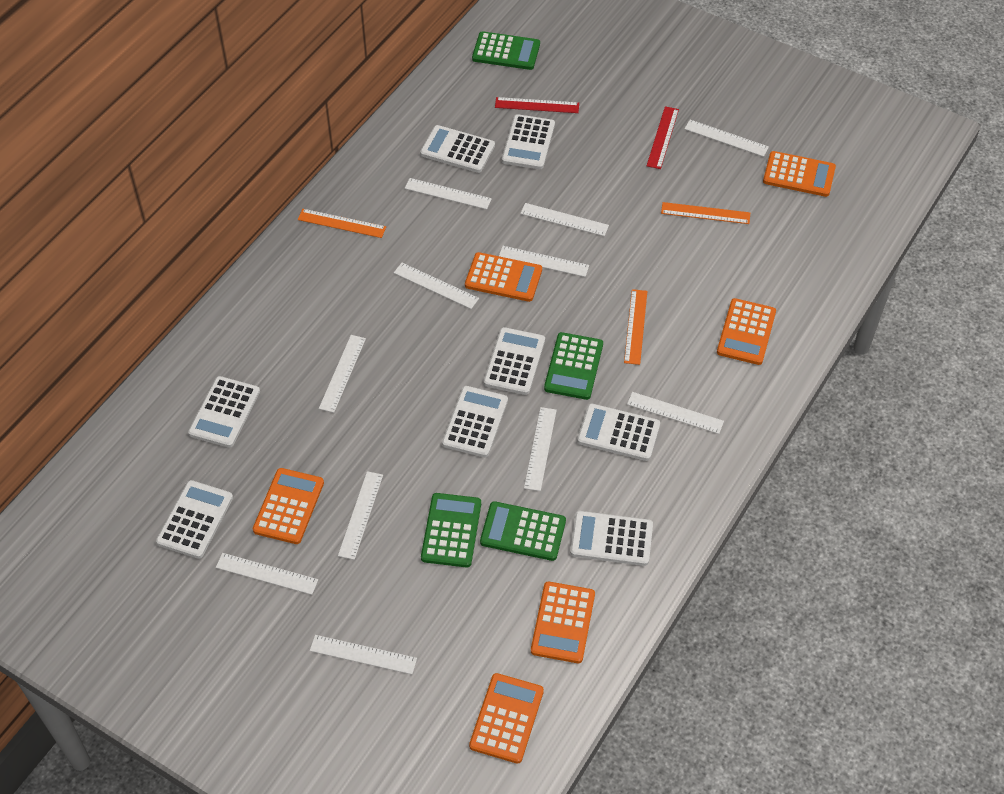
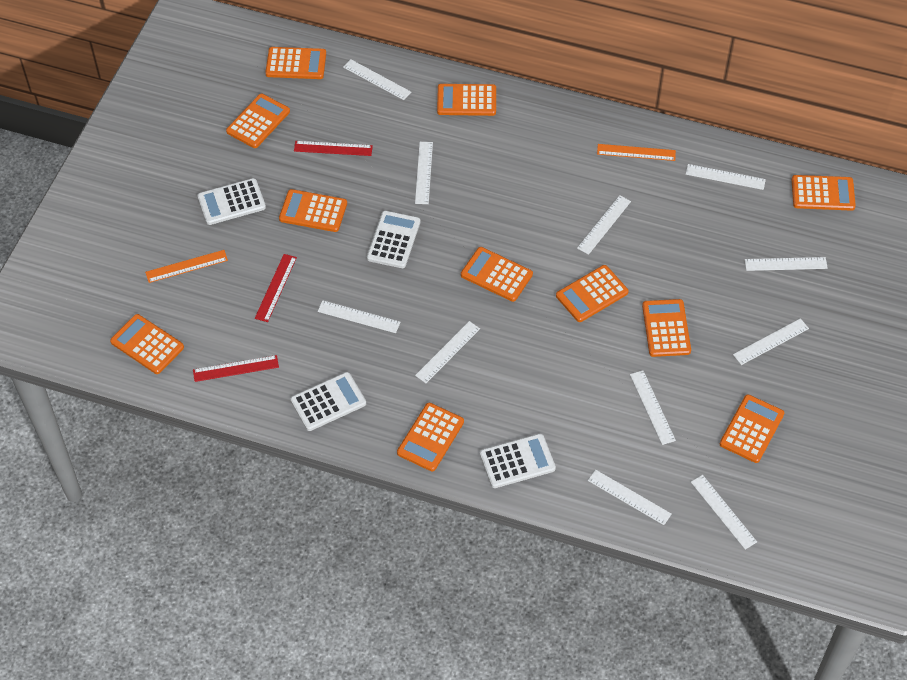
green calculator: 4 -> 0
orange calculator: 6 -> 11
orange ruler: 3 -> 2
red ruler: 2 -> 3
white calculator: 8 -> 4

